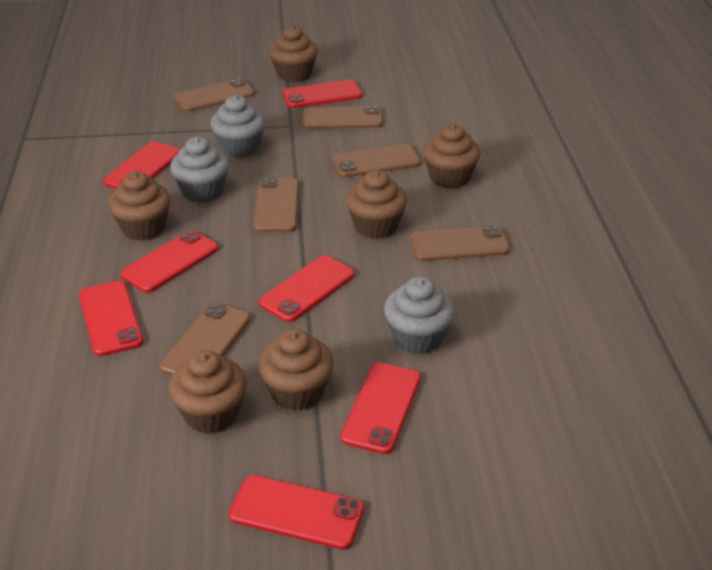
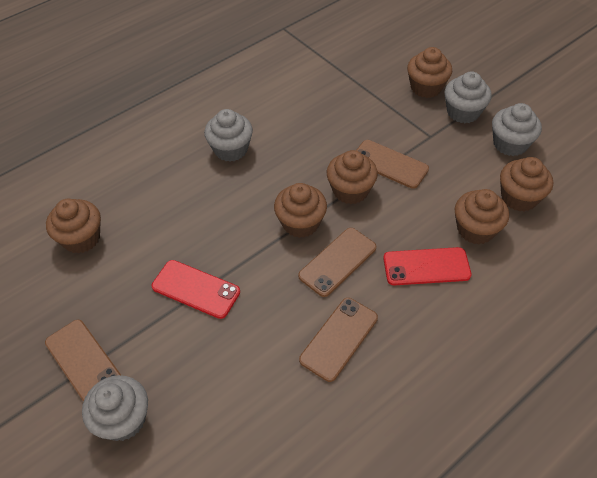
brown phone: 6 -> 4
grey cupcake: 3 -> 4
red phone: 7 -> 2

